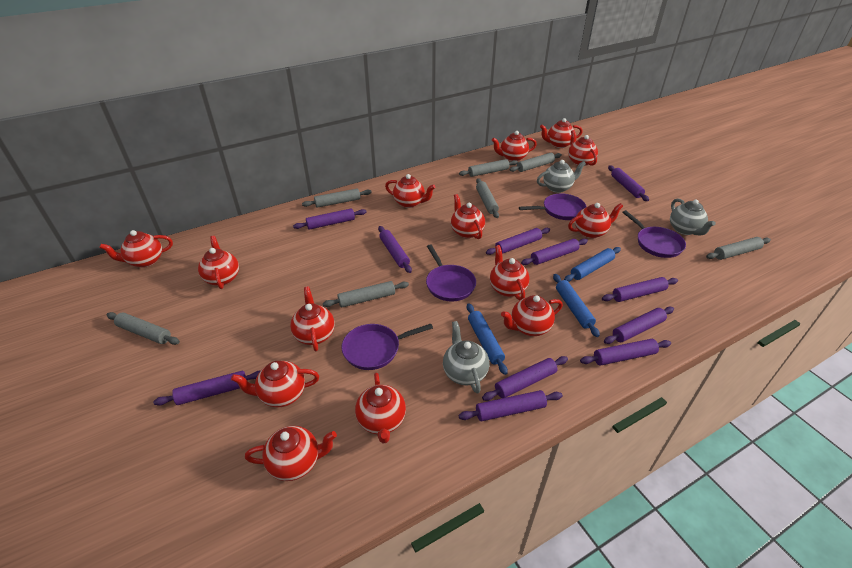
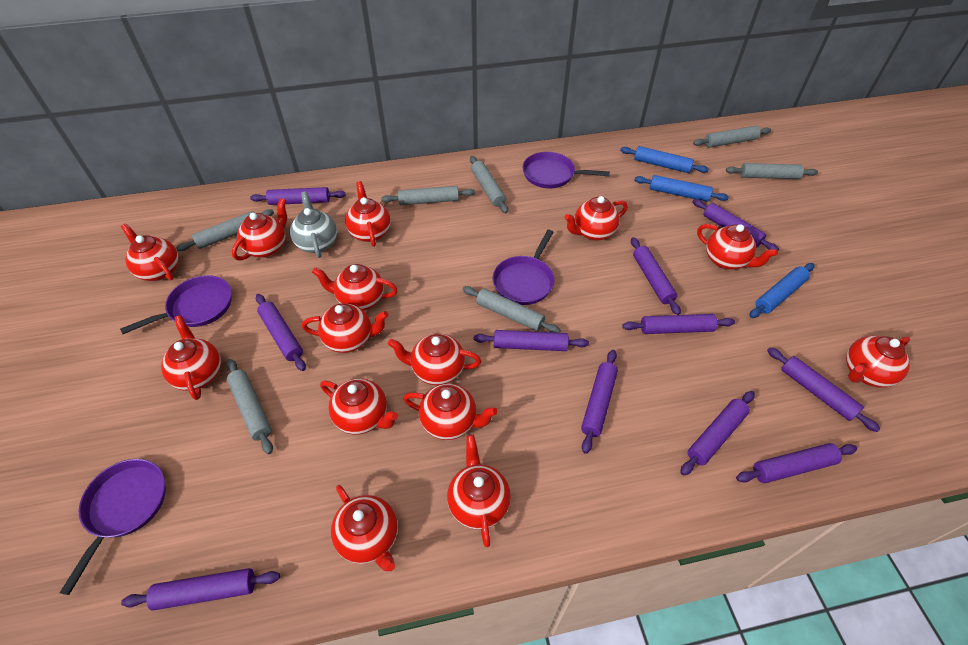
grey teapot: 3 -> 1

